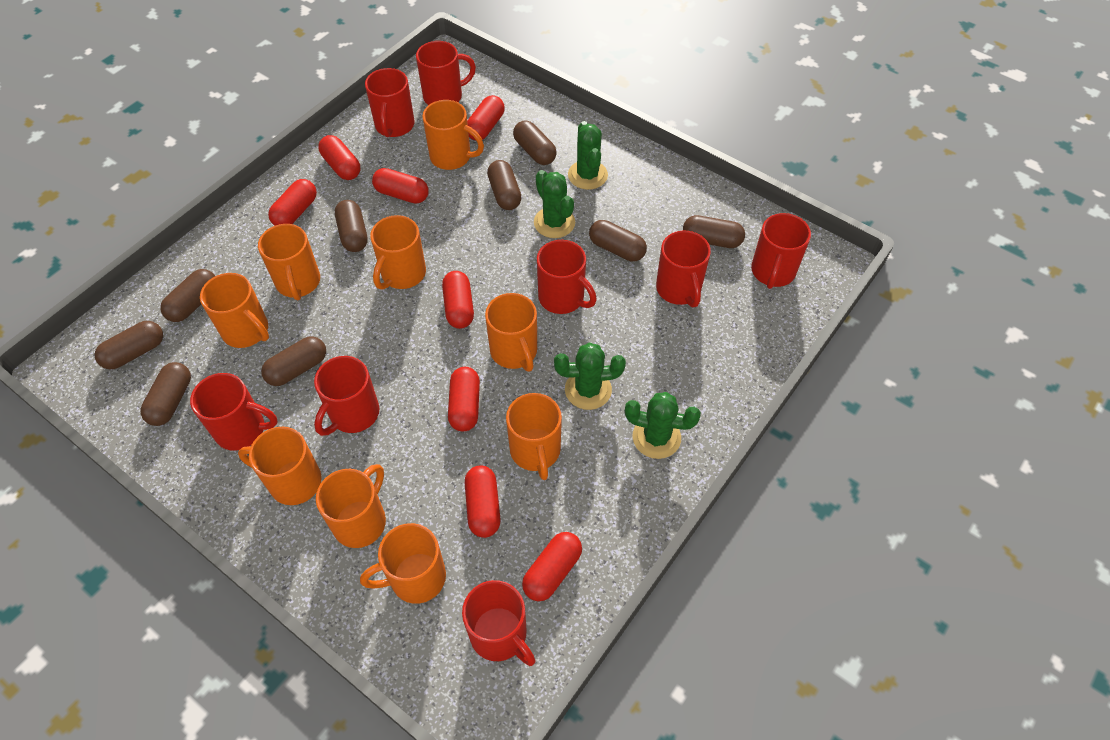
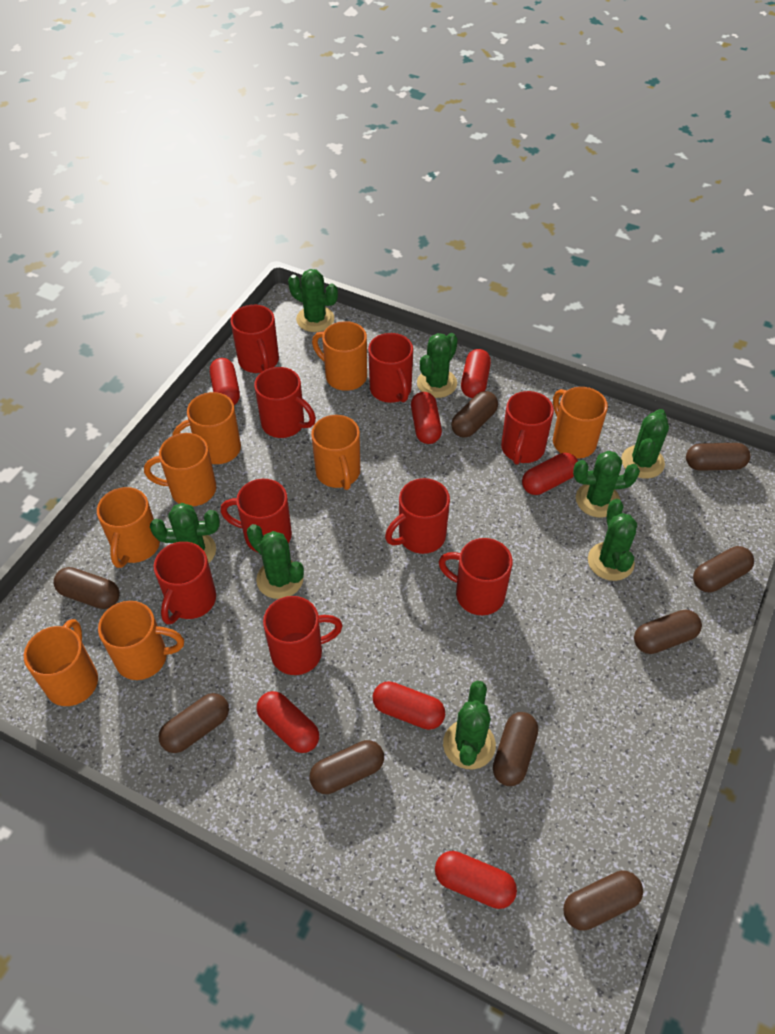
green cactus: 4 -> 8
orange mug: 9 -> 8
red capsule: 8 -> 7
red mug: 8 -> 9

